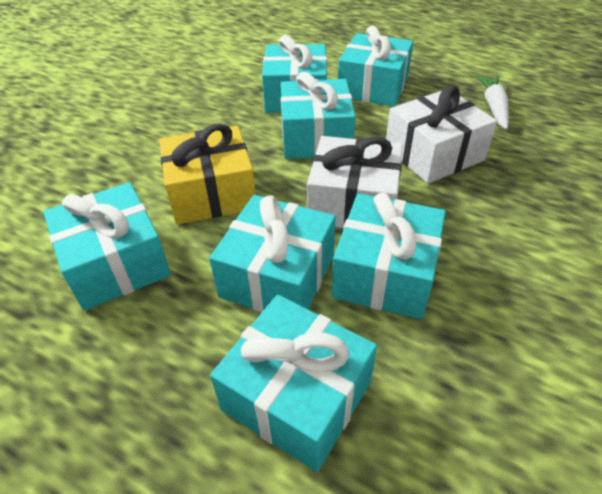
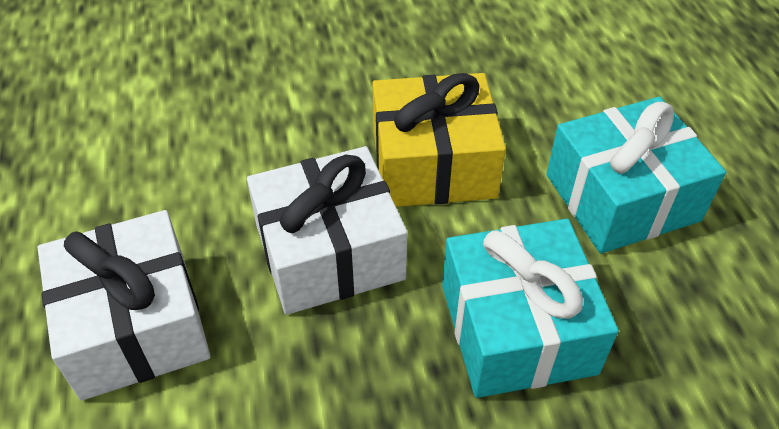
turquoise gift: 7 -> 2
white carrot: 1 -> 0

